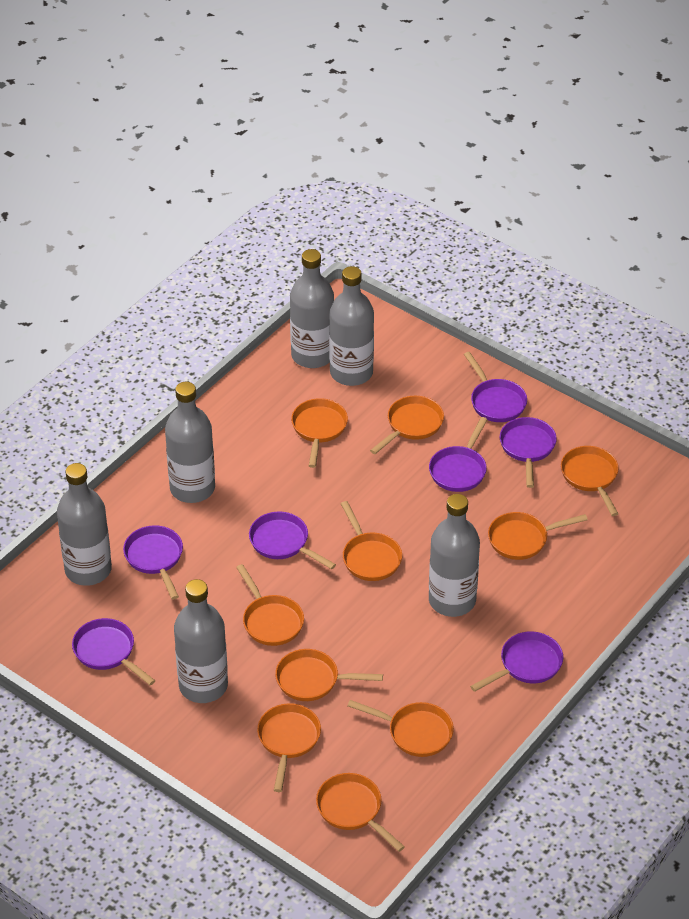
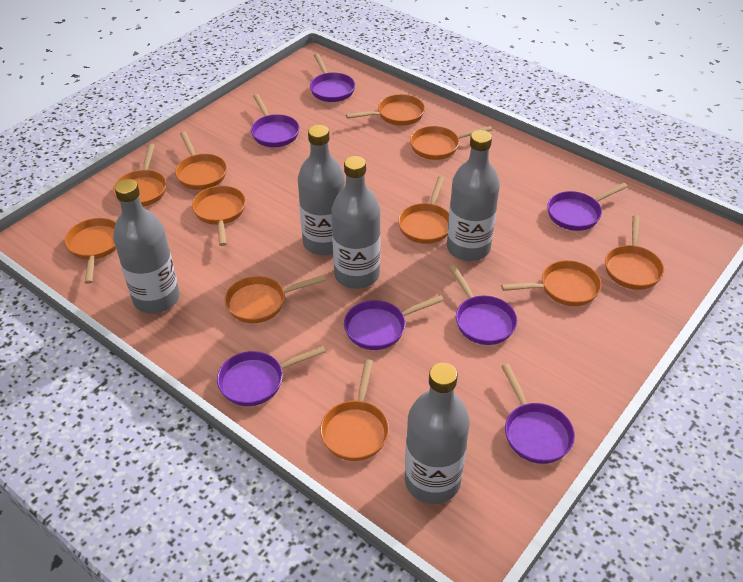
grey bottle: 6 -> 5
orange pan: 10 -> 11

